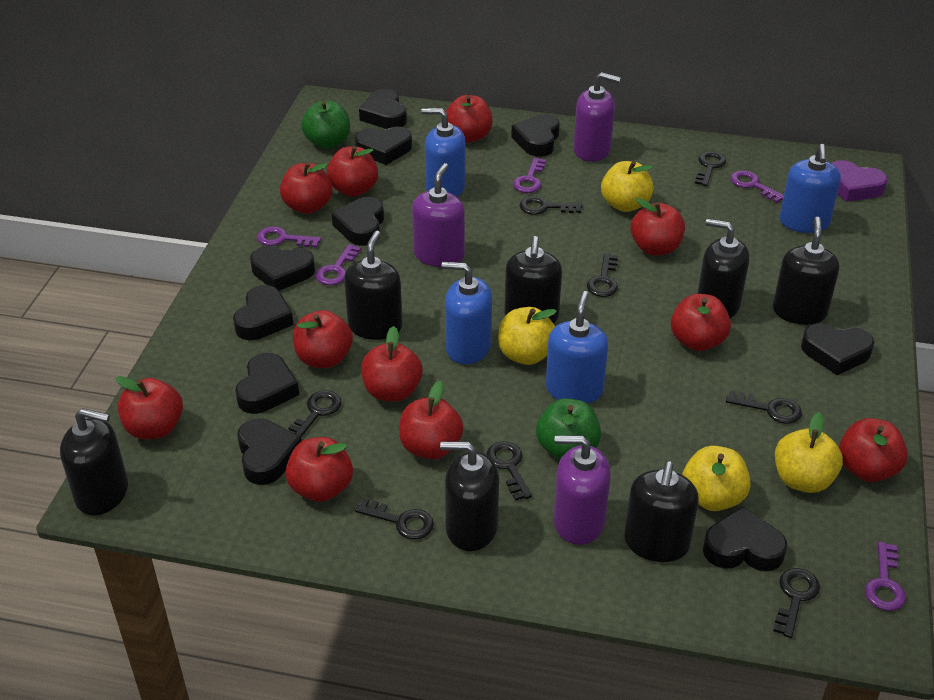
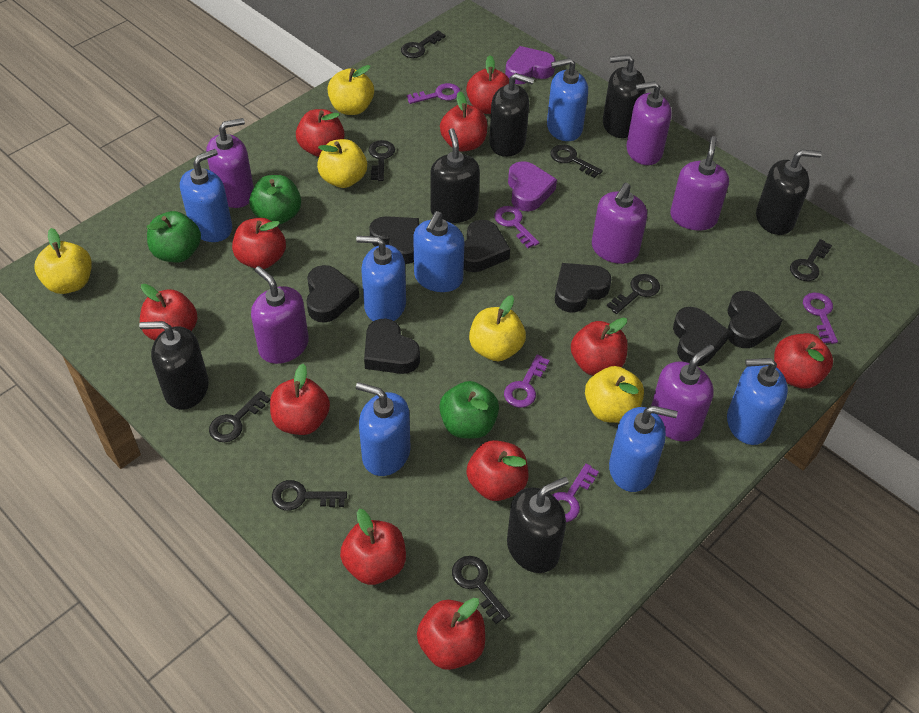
black heart: 10 -> 7
black soap dispenser: 7 -> 6
blue soap dispenser: 4 -> 7
green apple: 2 -> 3
purple heart: 1 -> 2
purple soap dispenser: 3 -> 6
yellow apple: 4 -> 5

